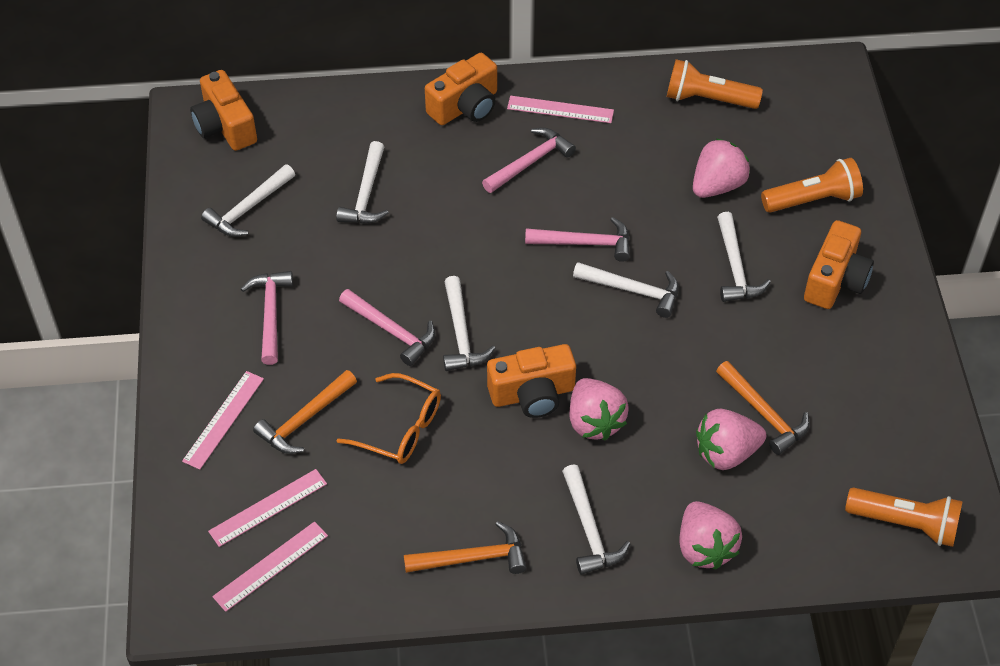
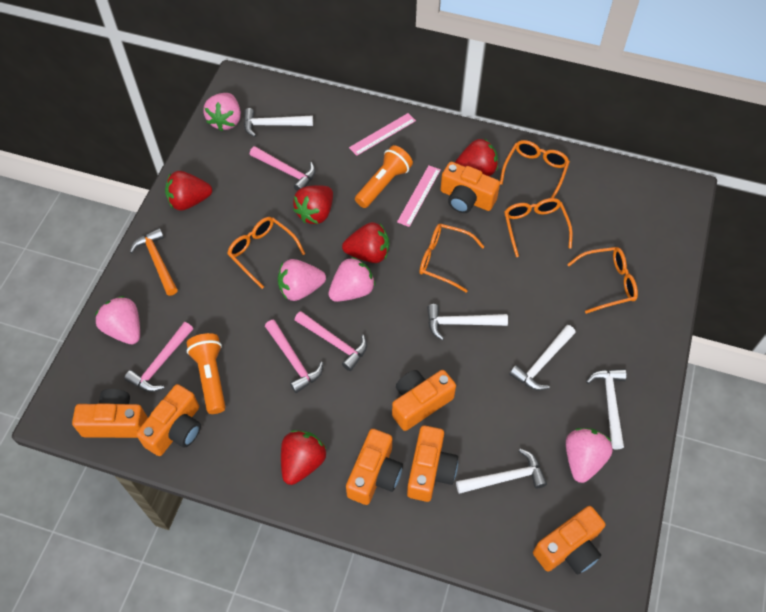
orange camera: 4 -> 7
orange flashlight: 3 -> 2
orange glasses: 1 -> 5
orange hammer: 3 -> 1
pink ruler: 4 -> 2
pink strawberry: 4 -> 5
red strawberry: 0 -> 5
white hammer: 6 -> 5

